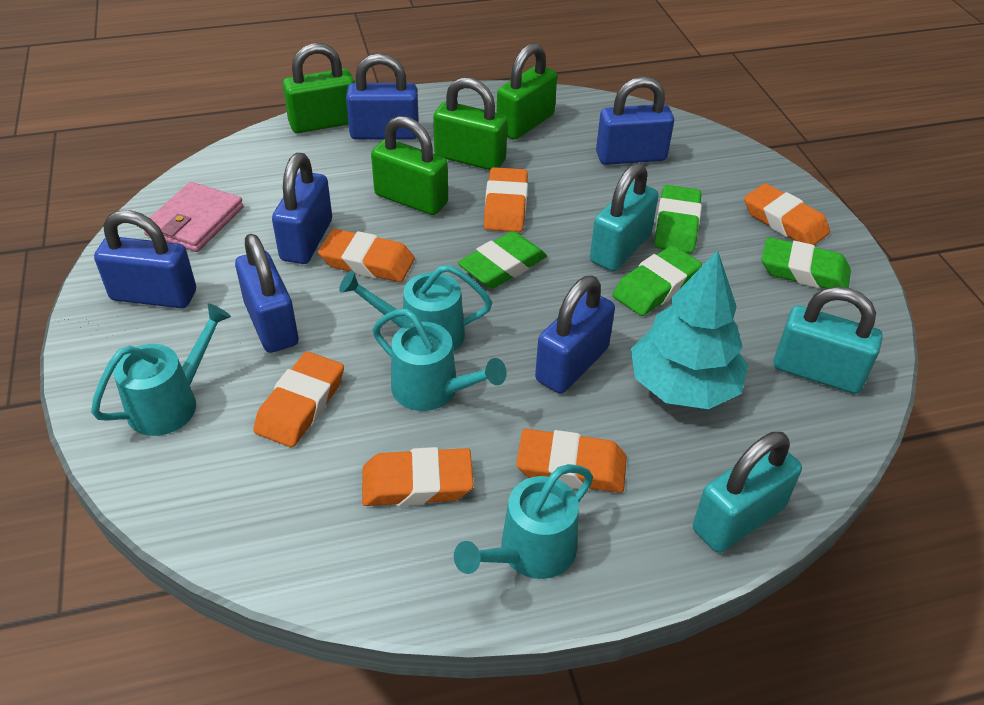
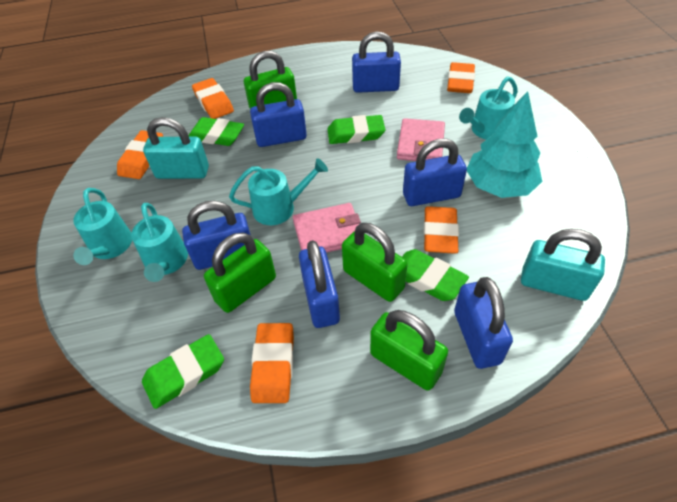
orange eraser: 6 -> 5
pink wallet: 1 -> 2
turquoise padlock: 3 -> 2

